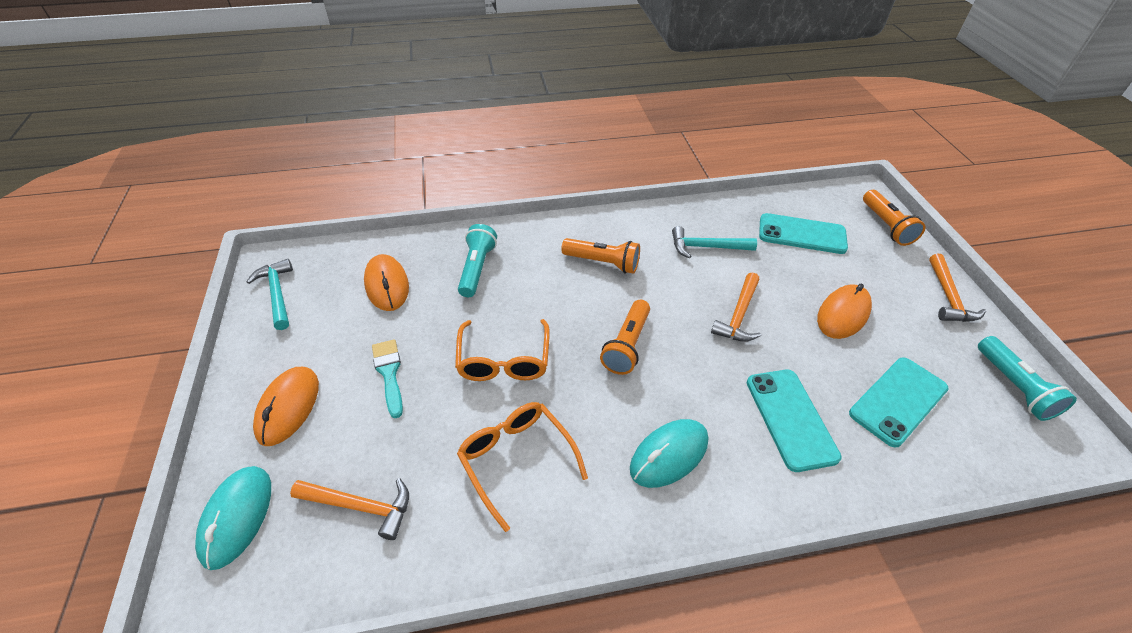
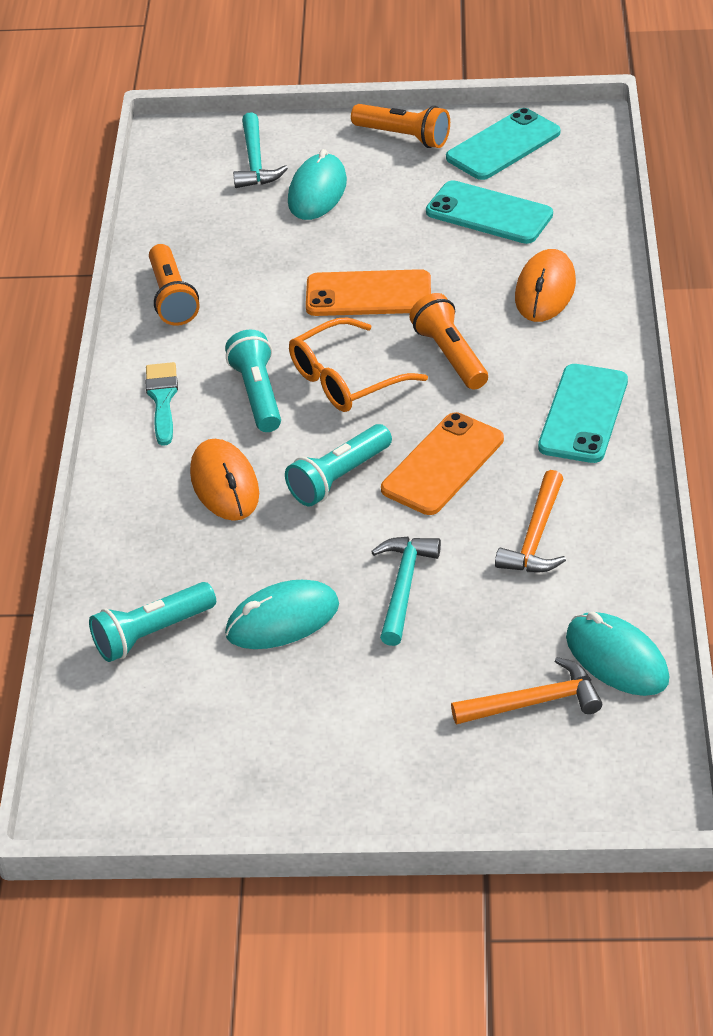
orange glasses: 2 -> 1
orange hammer: 3 -> 2
orange mouse: 3 -> 2
orange phone: 0 -> 2
turquoise flashlight: 2 -> 3
turquoise mouse: 2 -> 3

